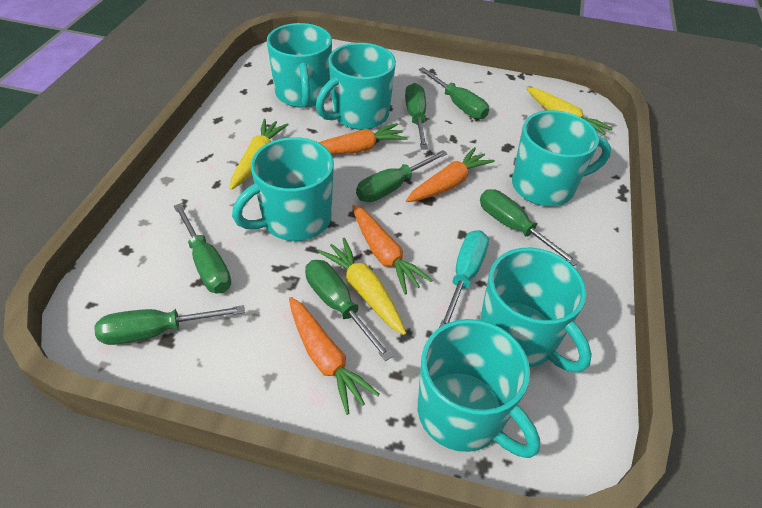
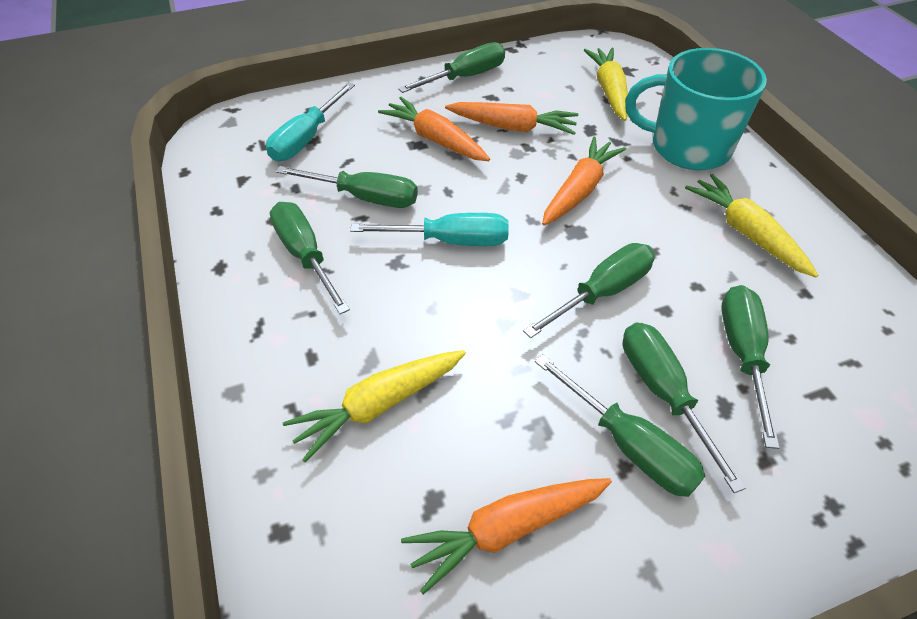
turquoise mug: 6 -> 1
turquoise screwdriver: 1 -> 2

